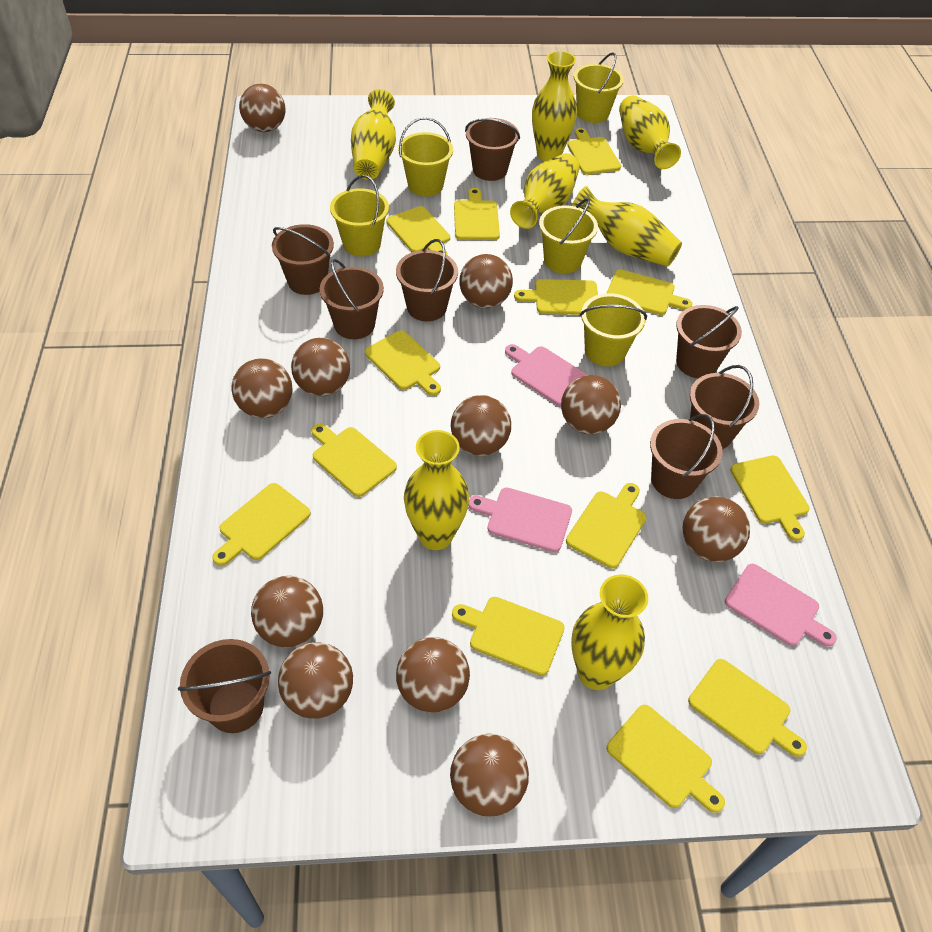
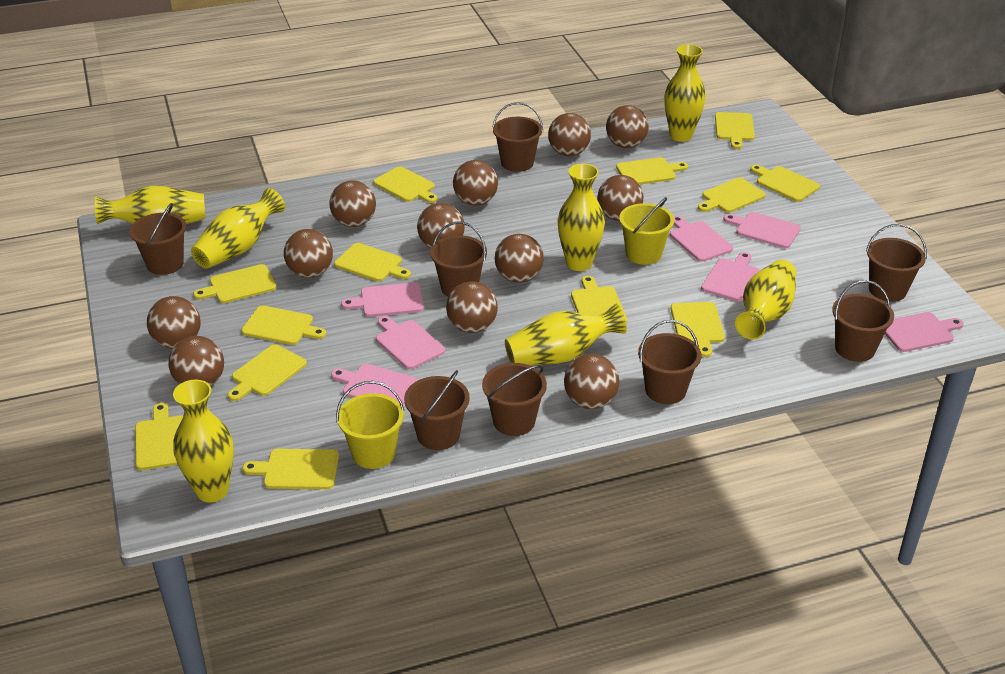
brown ball: 11 -> 12
pink cutting board: 3 -> 7
yellow bucket: 5 -> 2

